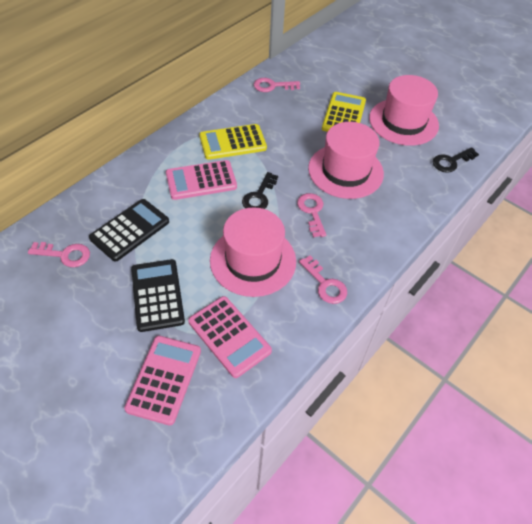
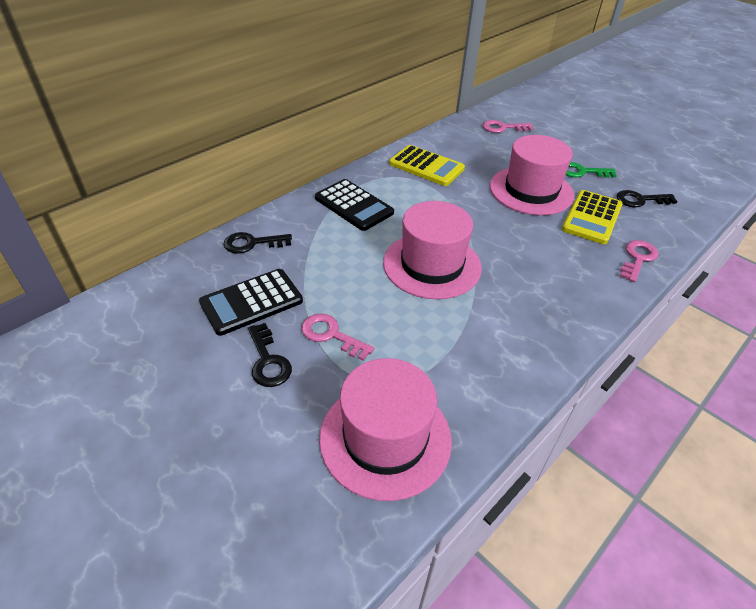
black key: 2 -> 3
green key: 0 -> 1
pink calculator: 3 -> 0
pink key: 4 -> 3

